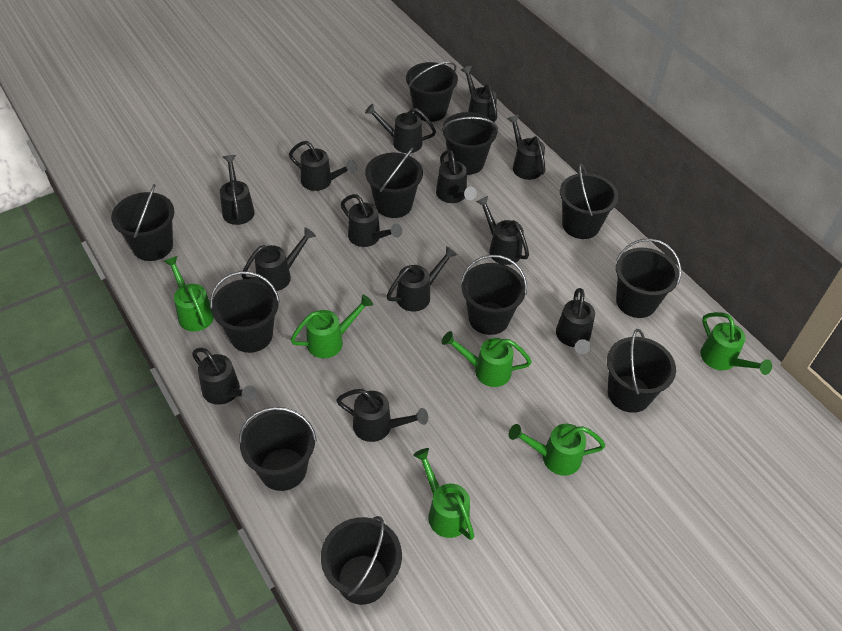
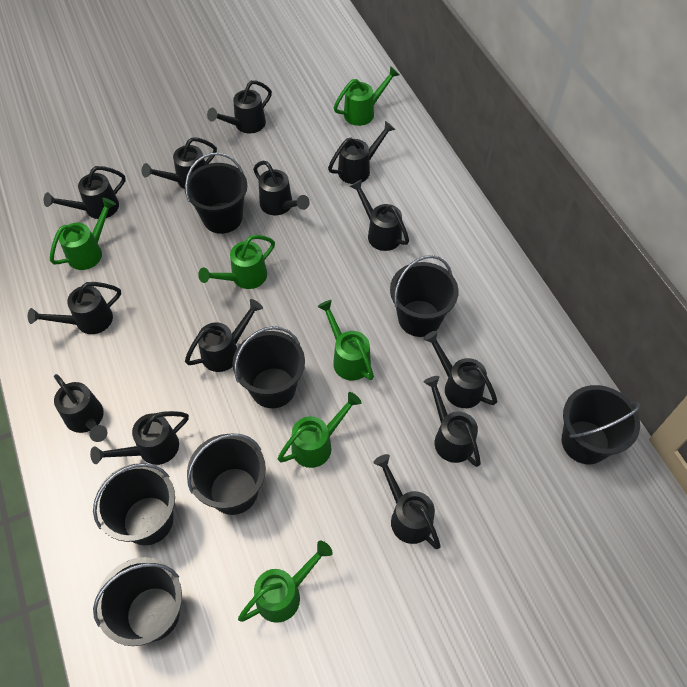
black bucket: 11 -> 7

